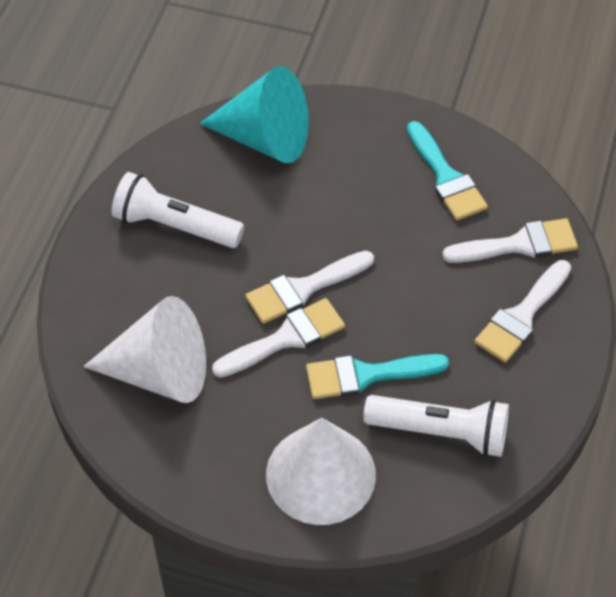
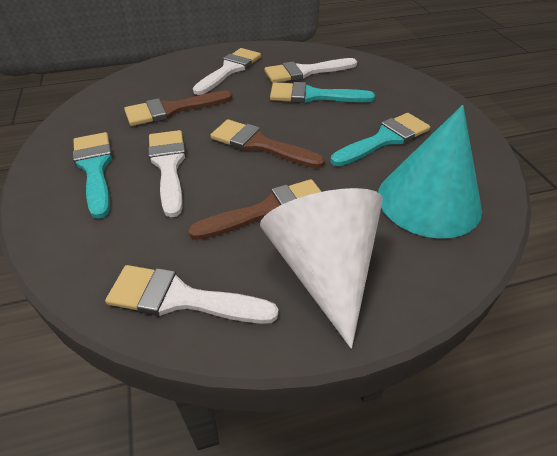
brown brush: 0 -> 3
turquoise brush: 2 -> 3
white cone: 2 -> 1
white flashlight: 2 -> 0

